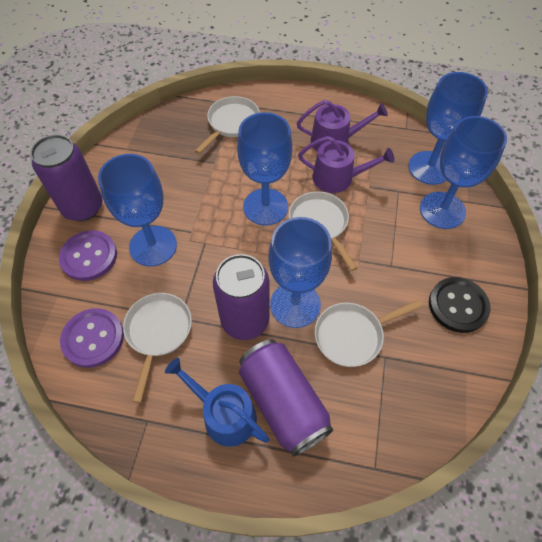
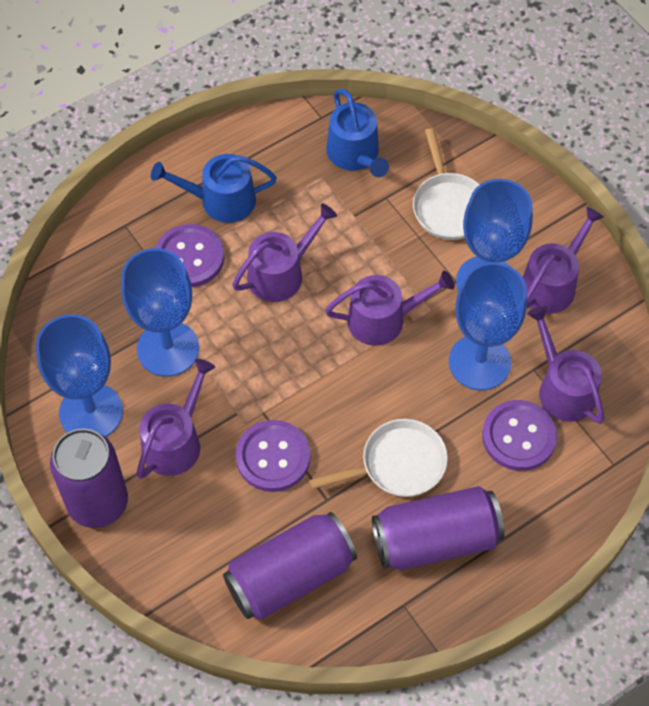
black button: 1 -> 0
blue goblet: 5 -> 4
blue watering can: 1 -> 2
purple button: 2 -> 3
purple watering can: 2 -> 5
white pan: 4 -> 2

